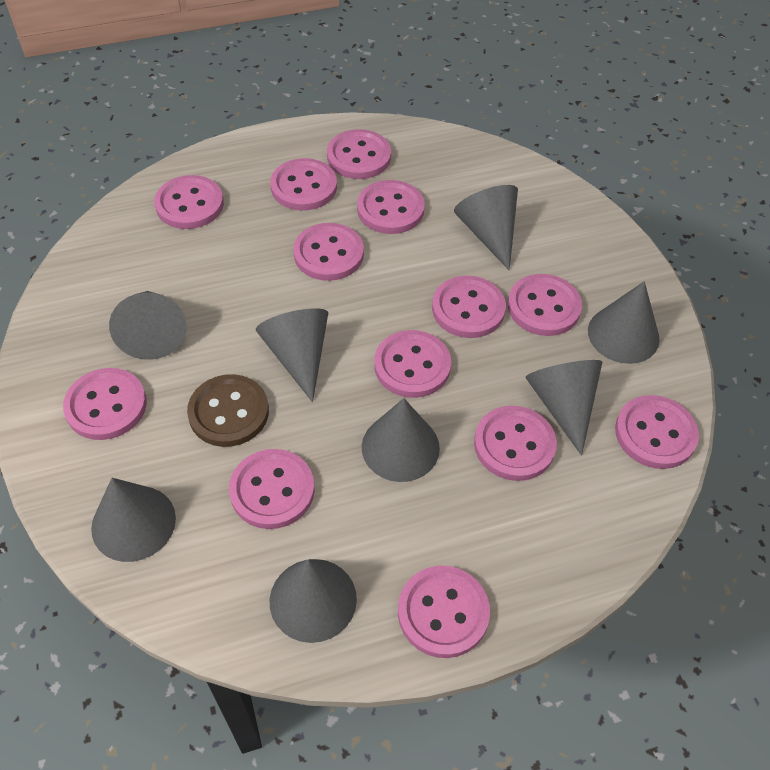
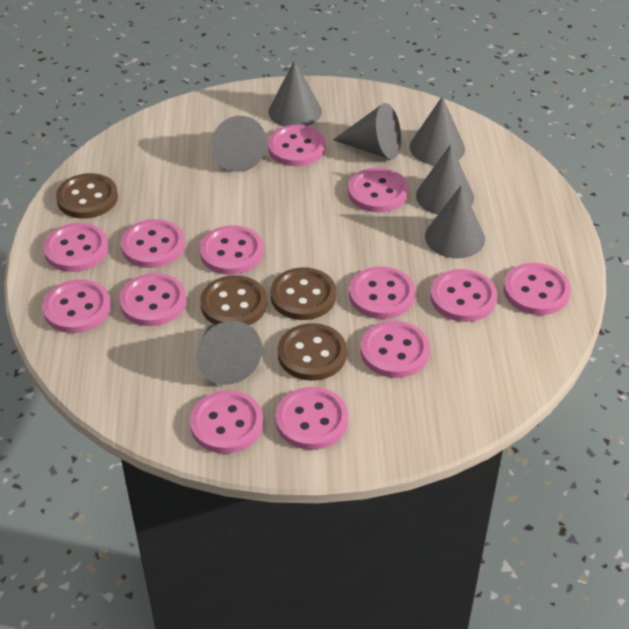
brown button: 1 -> 4
grey cone: 8 -> 7

